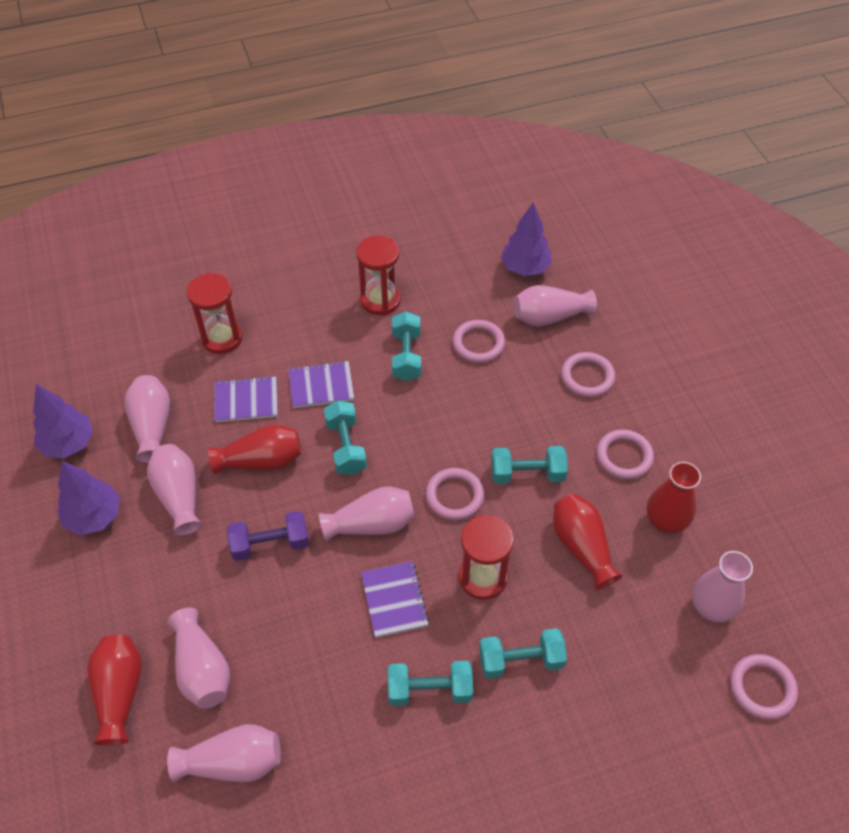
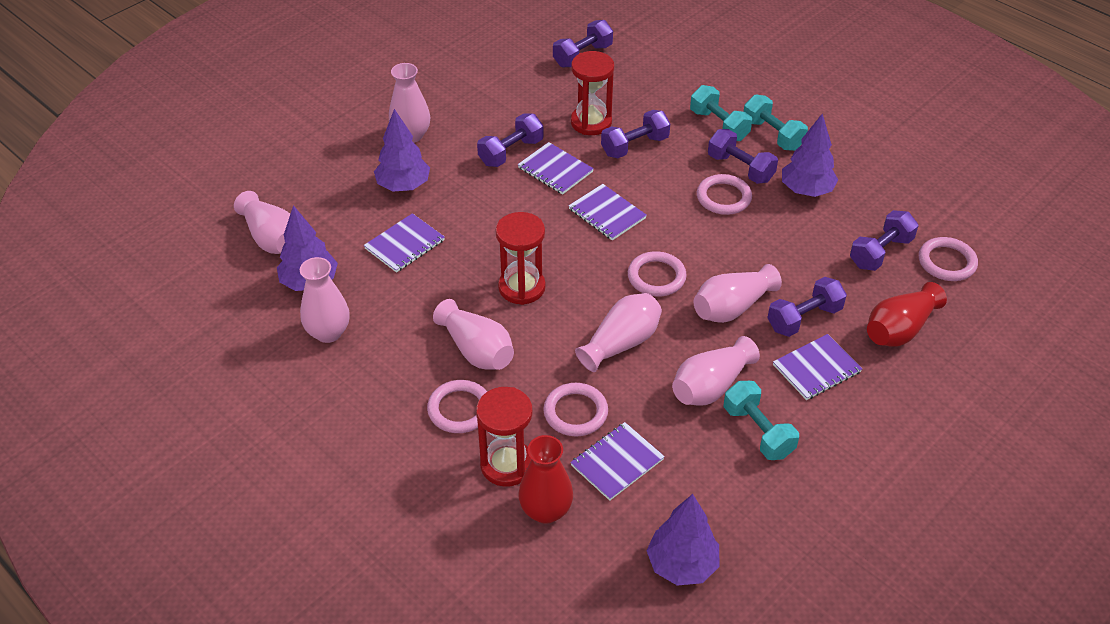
purple dumbbell: 1 -> 6
purple notebook: 3 -> 5
purple tree: 3 -> 4
red vase: 4 -> 2
turquoise dumbbell: 5 -> 3

